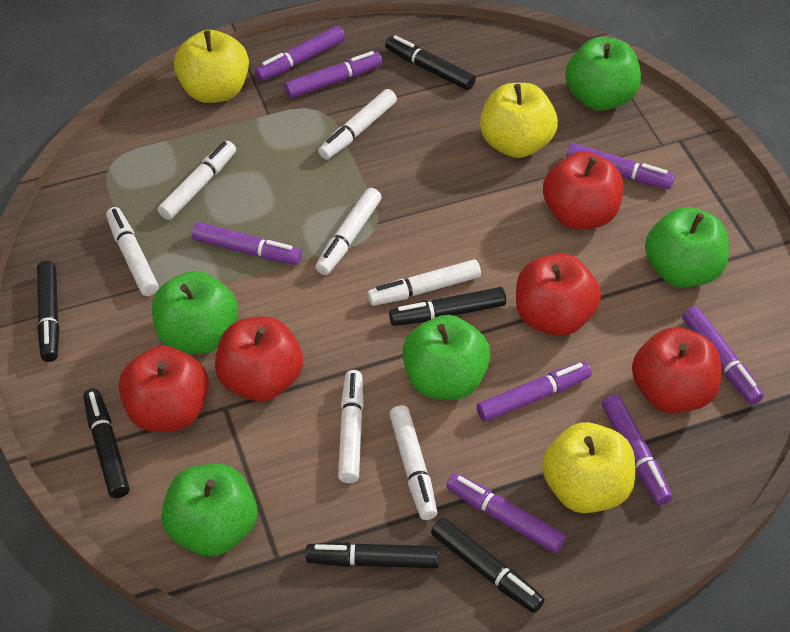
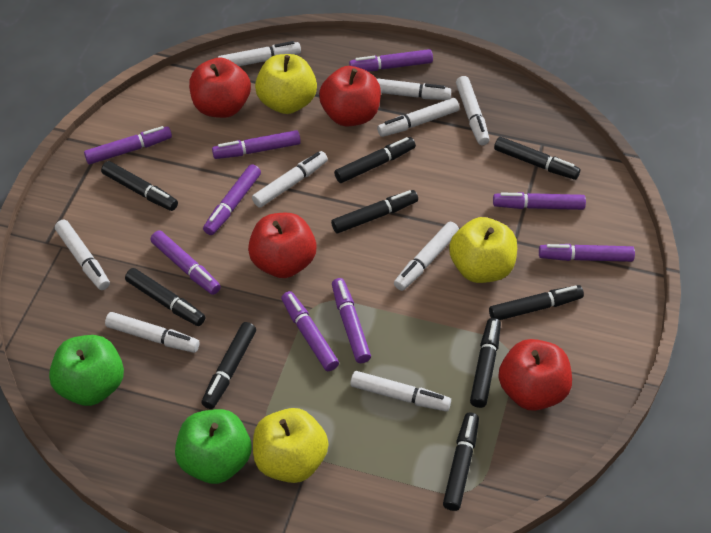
black marker: 6 -> 9
green apple: 5 -> 2
purple marker: 8 -> 9
red apple: 5 -> 4
white marker: 7 -> 9

